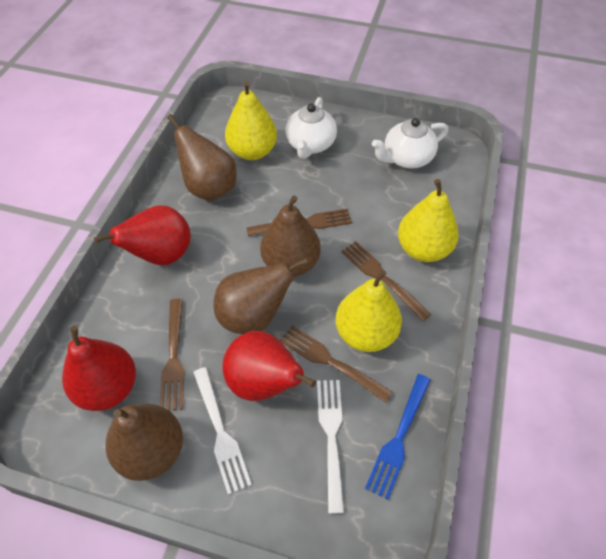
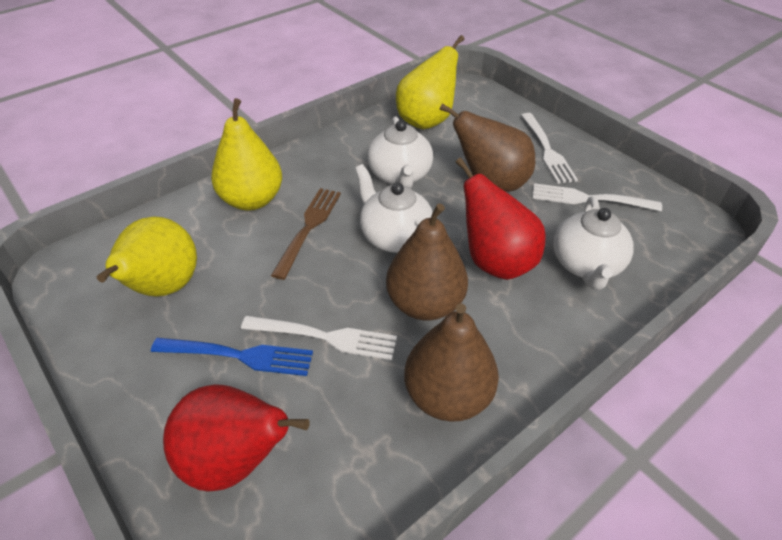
brown fork: 4 -> 1
brown pear: 4 -> 3
red pear: 3 -> 2
white fork: 2 -> 3
white teapot: 2 -> 3

